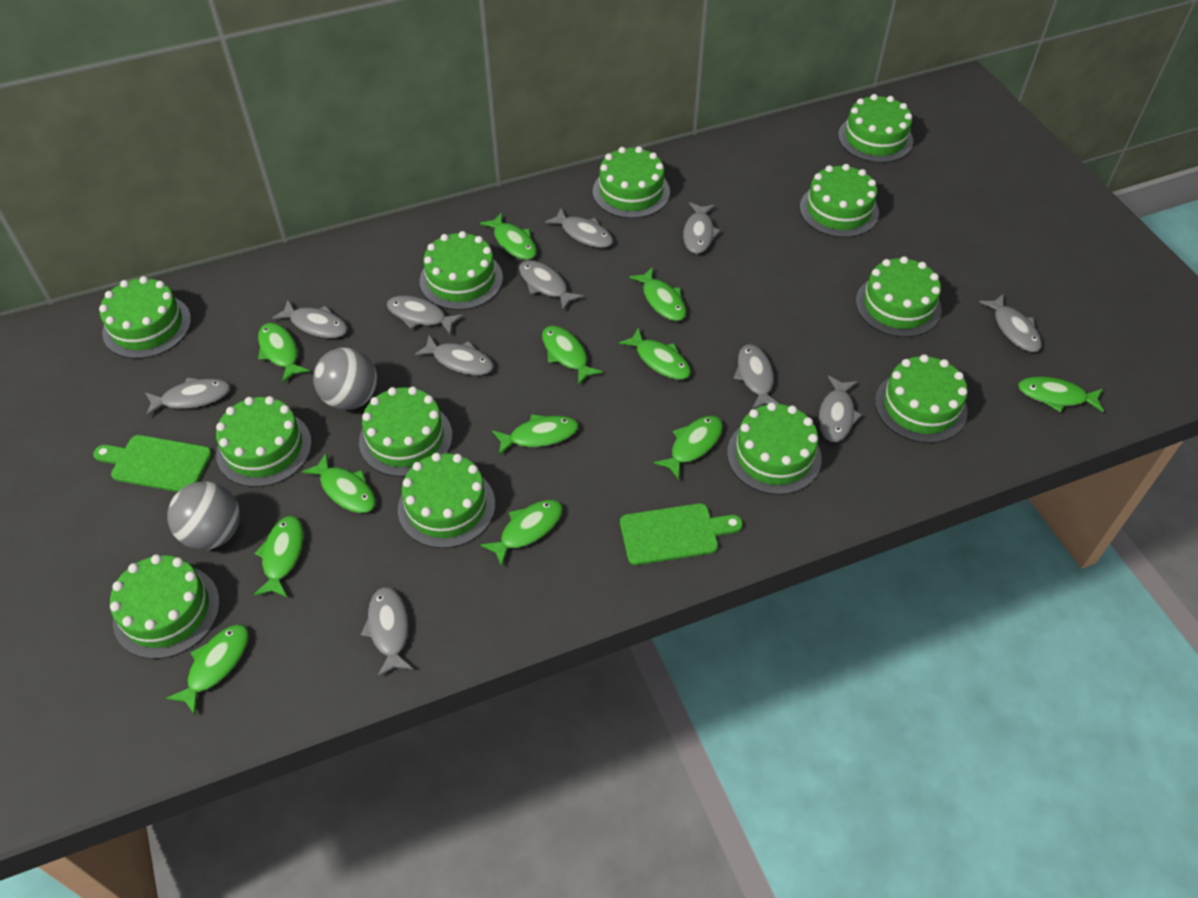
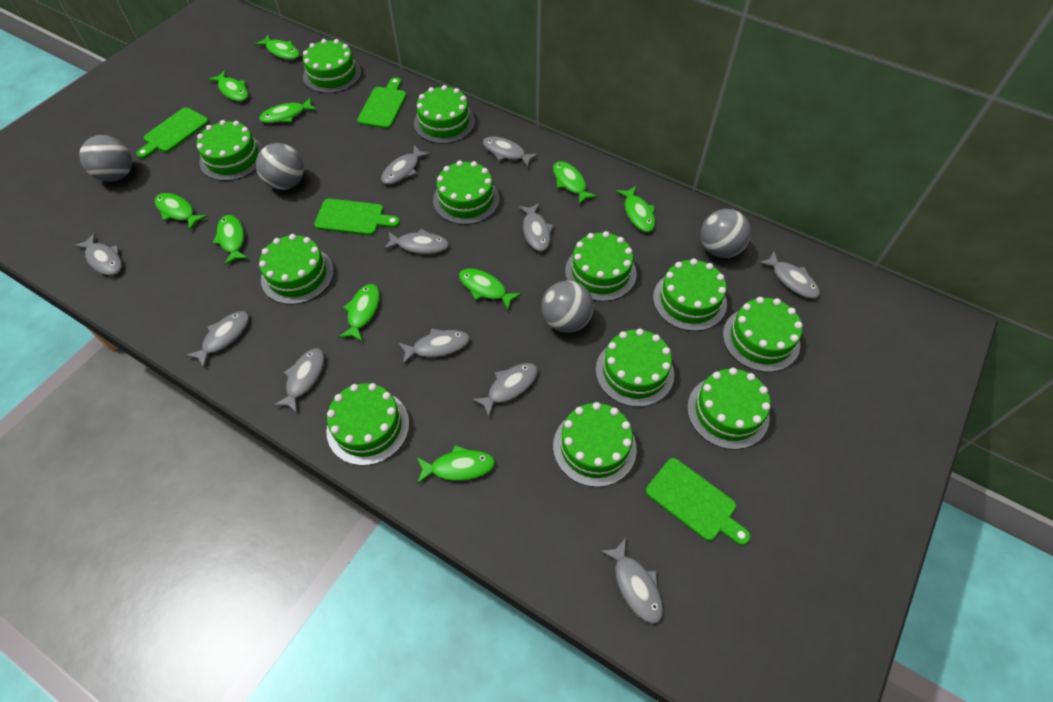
green cutting board: 2 -> 4
green fish: 12 -> 10
grey ball: 2 -> 4

